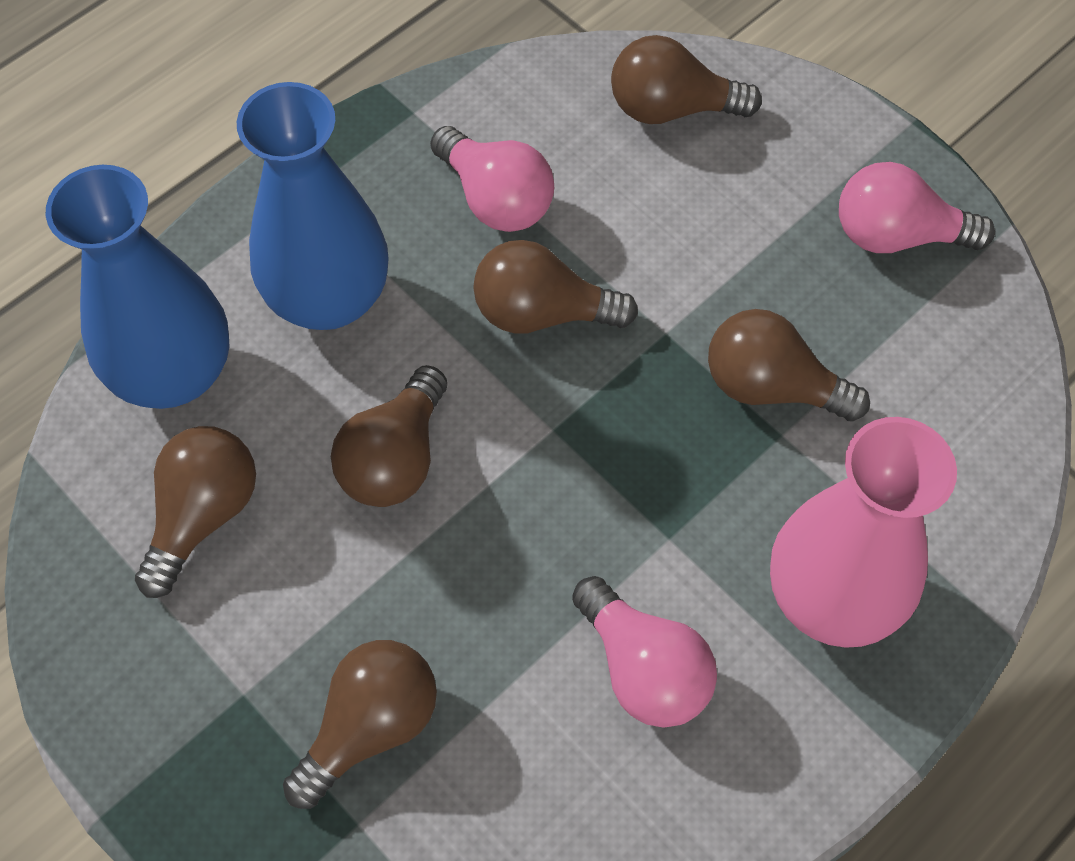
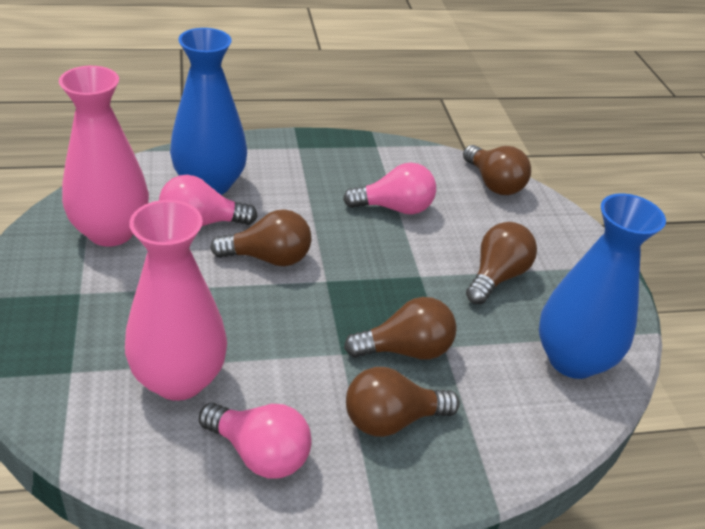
brown light bulb: 6 -> 5
pink vase: 1 -> 2

